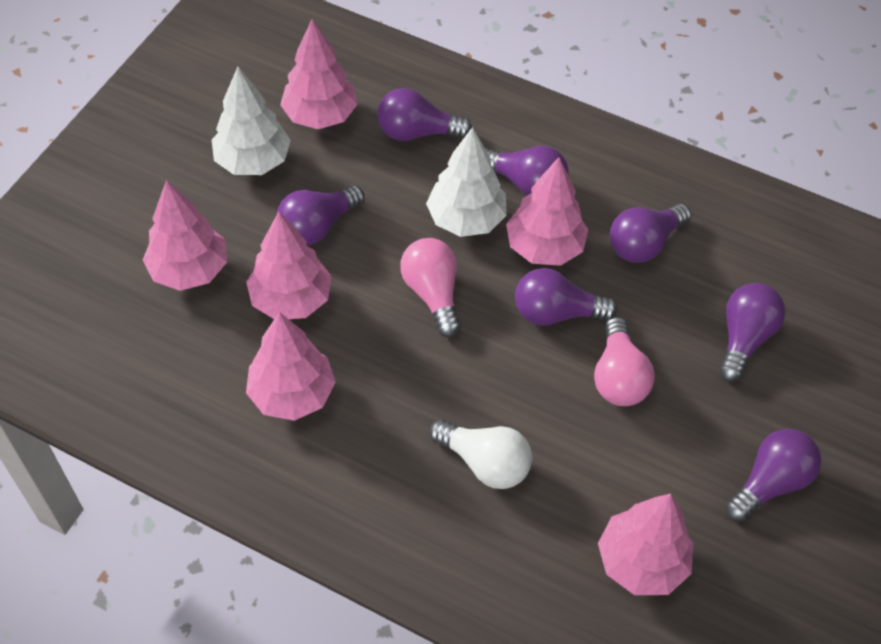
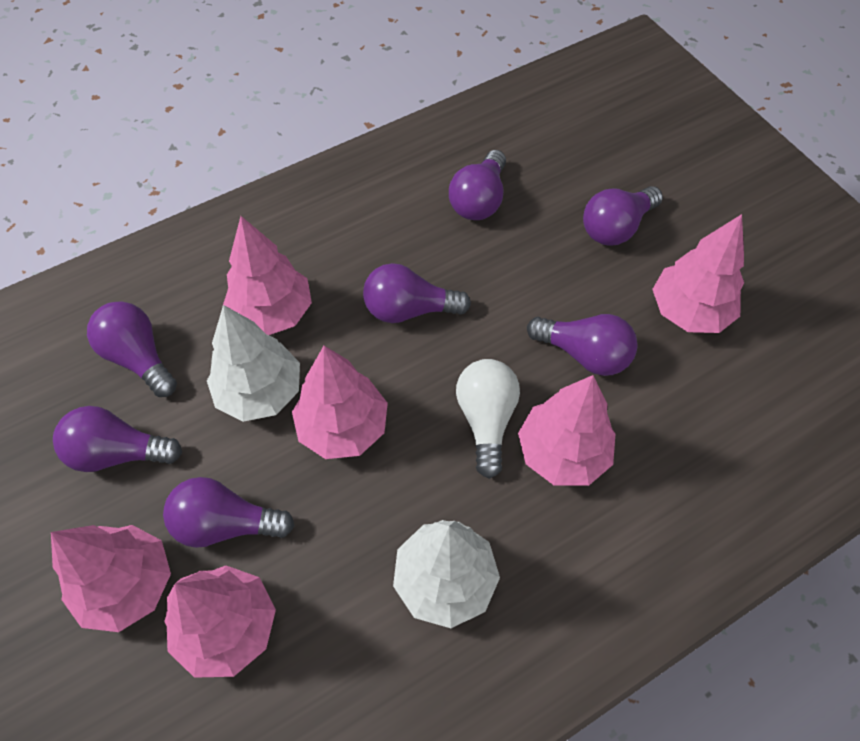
pink light bulb: 2 -> 0

